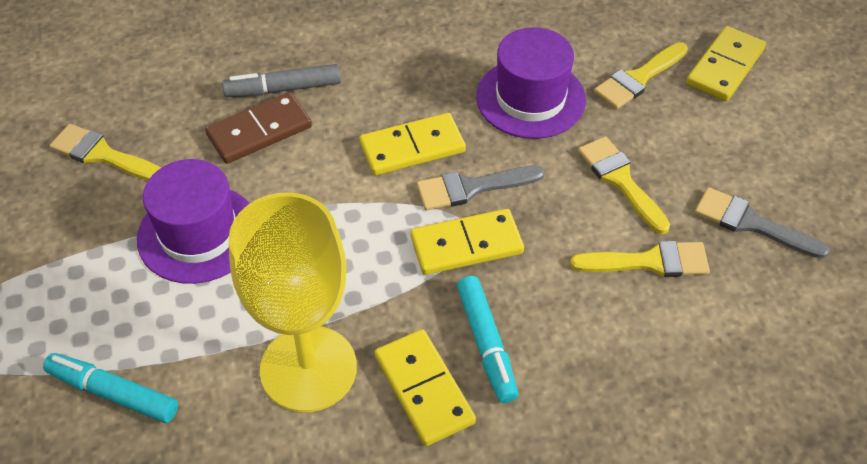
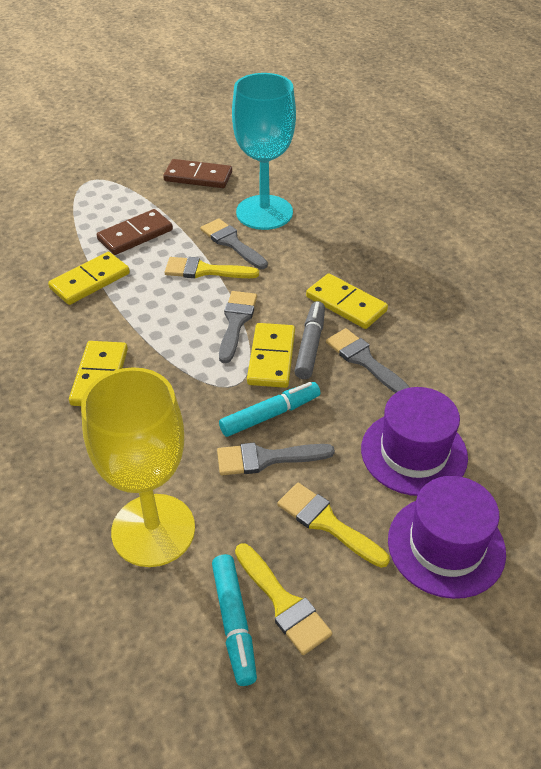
brown domino: 1 -> 2
grey brush: 2 -> 4
turquoise goblet: 0 -> 1
yellow brush: 4 -> 3

